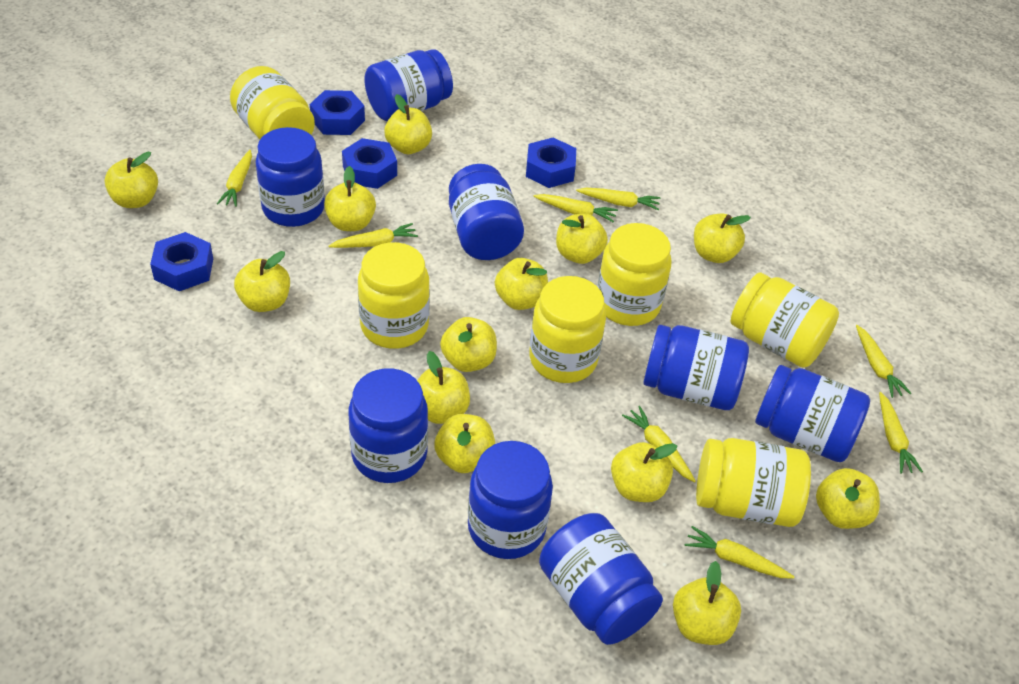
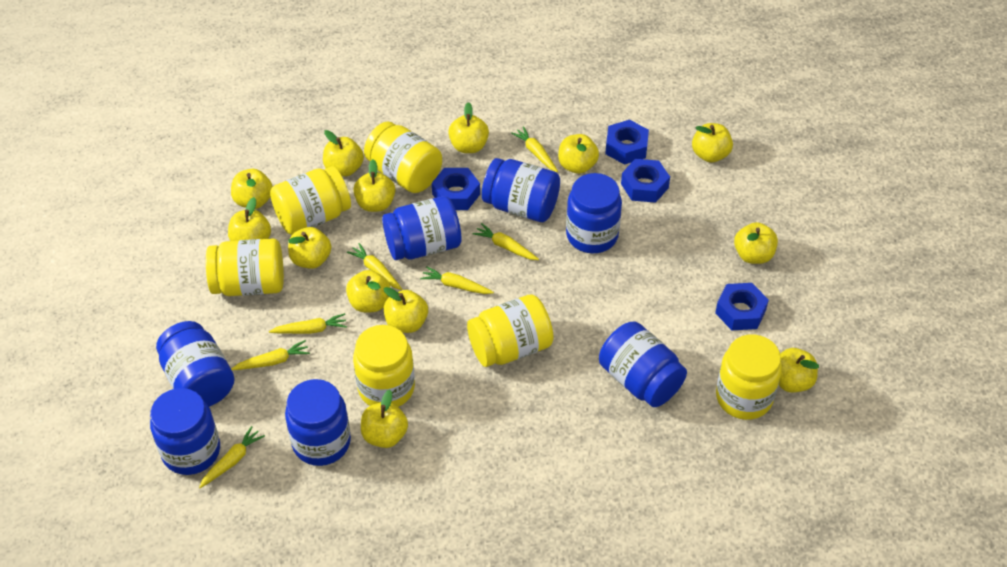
blue jar: 8 -> 7
yellow carrot: 8 -> 7

